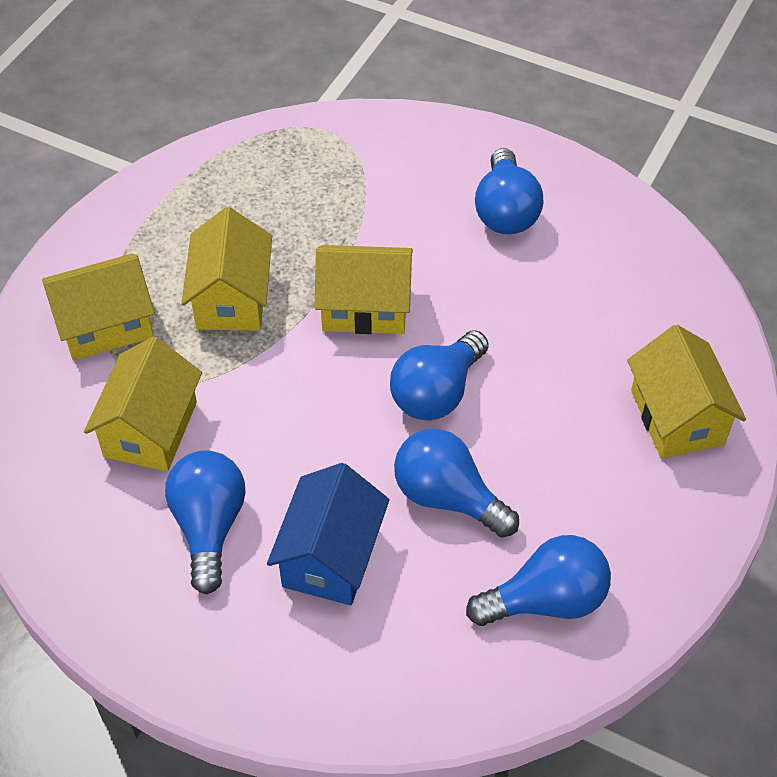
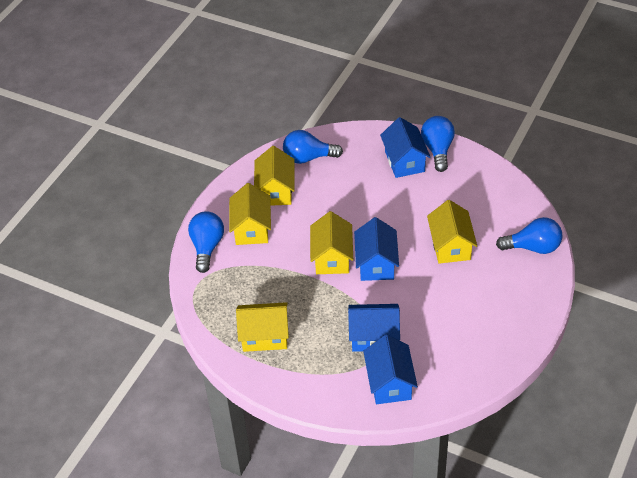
blue house: 1 -> 4
blue light bulb: 5 -> 4

